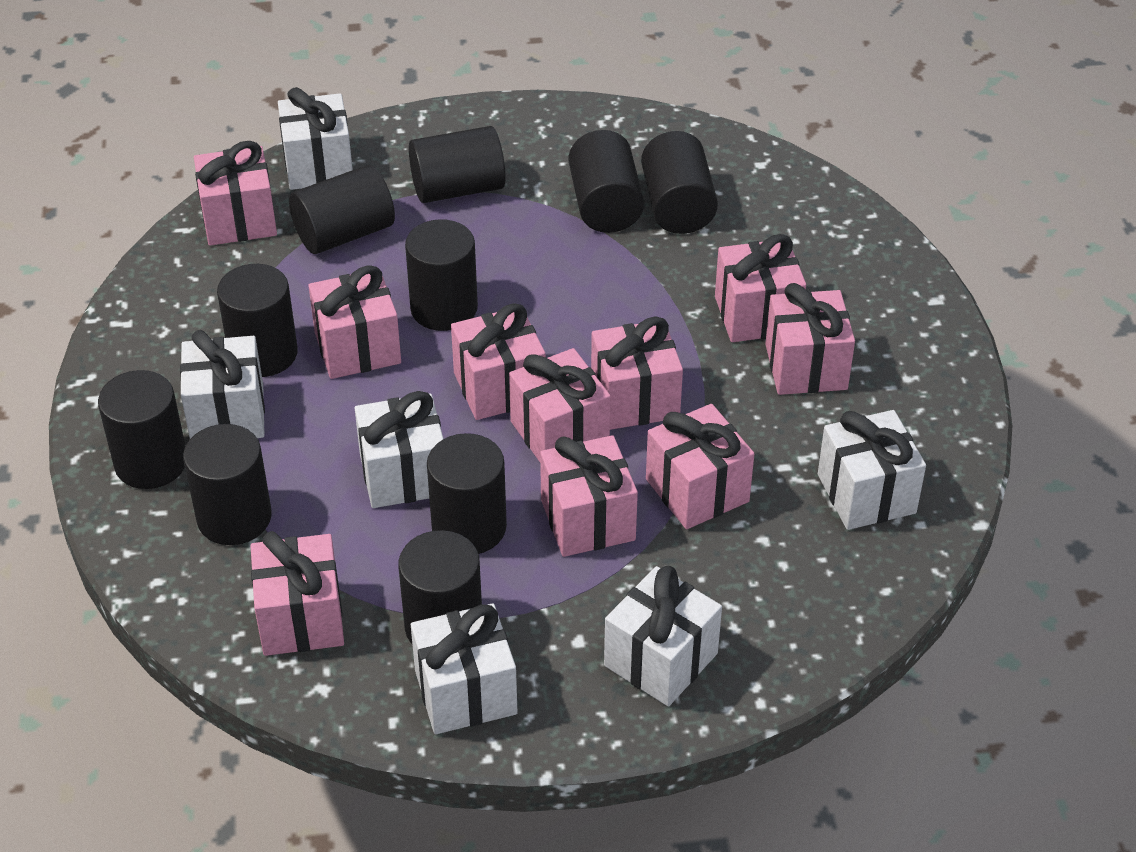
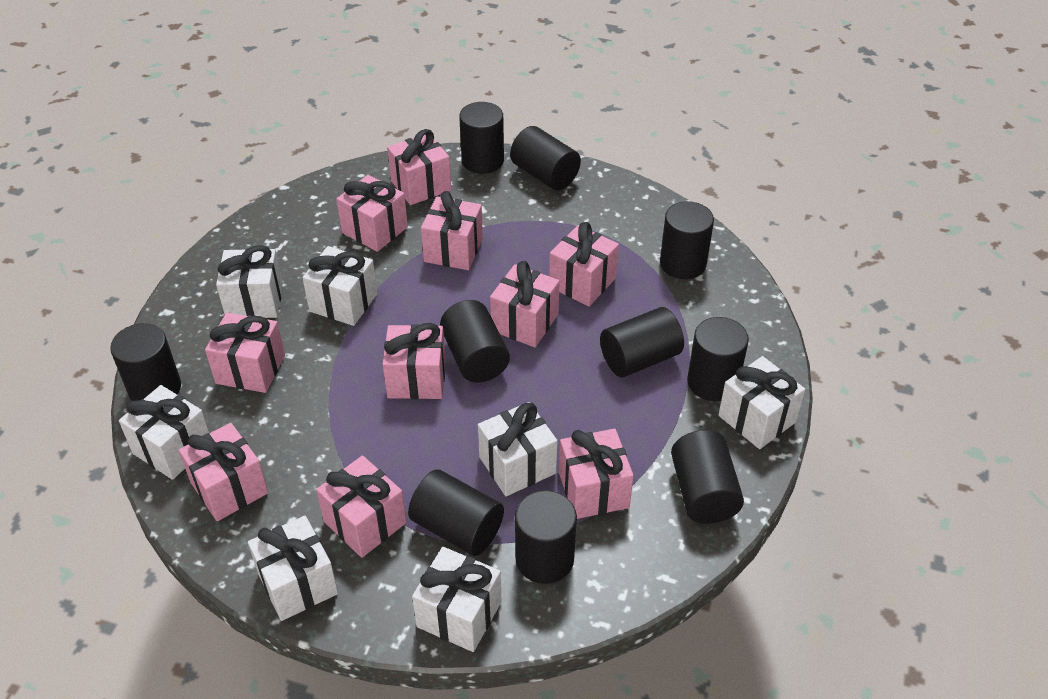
white gift: 6 -> 7

